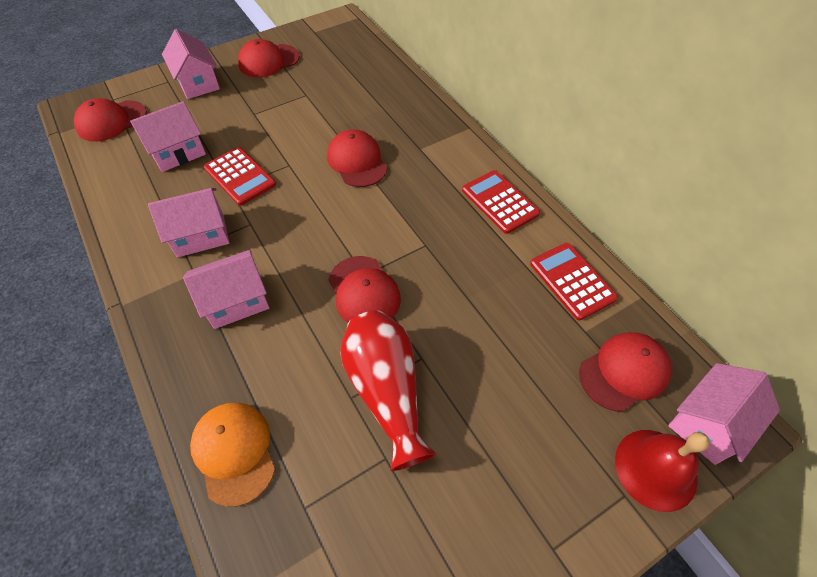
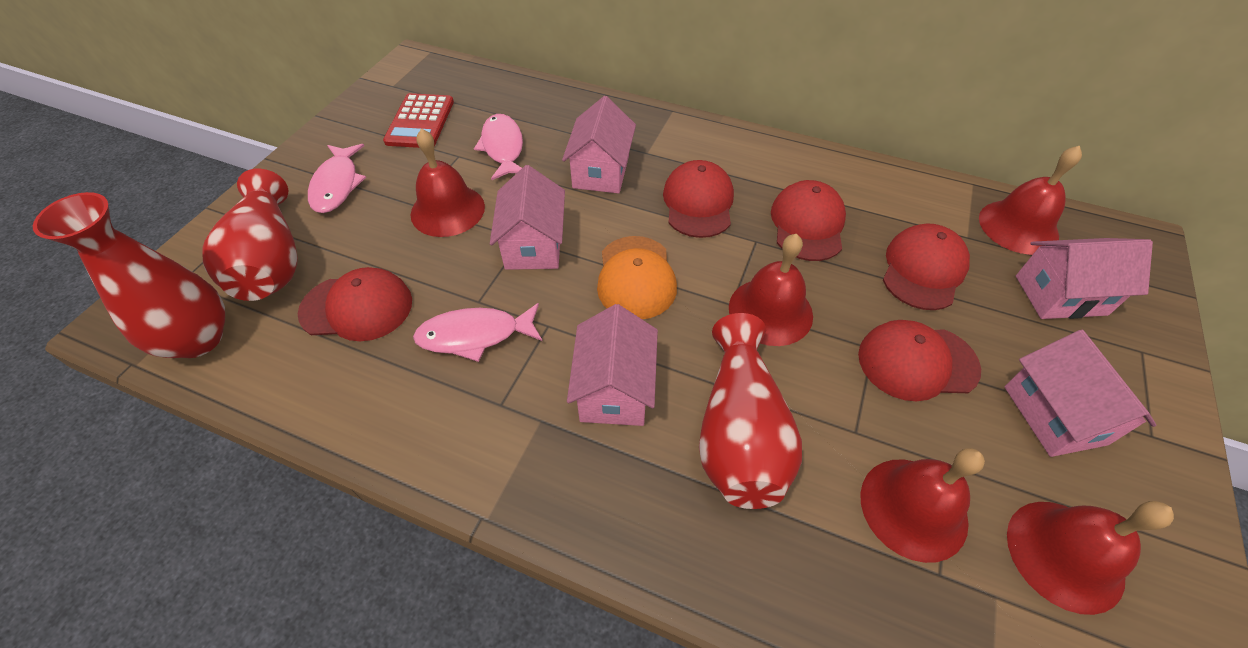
pink fish: 0 -> 3
red bell: 1 -> 5
red calculator: 3 -> 1
red vase: 1 -> 3

